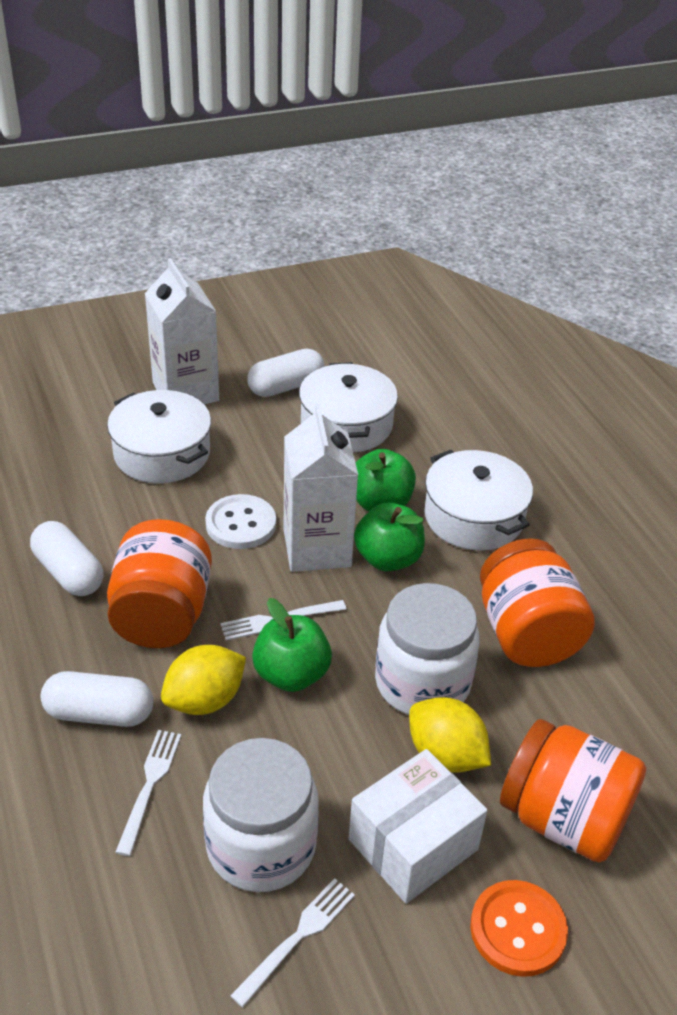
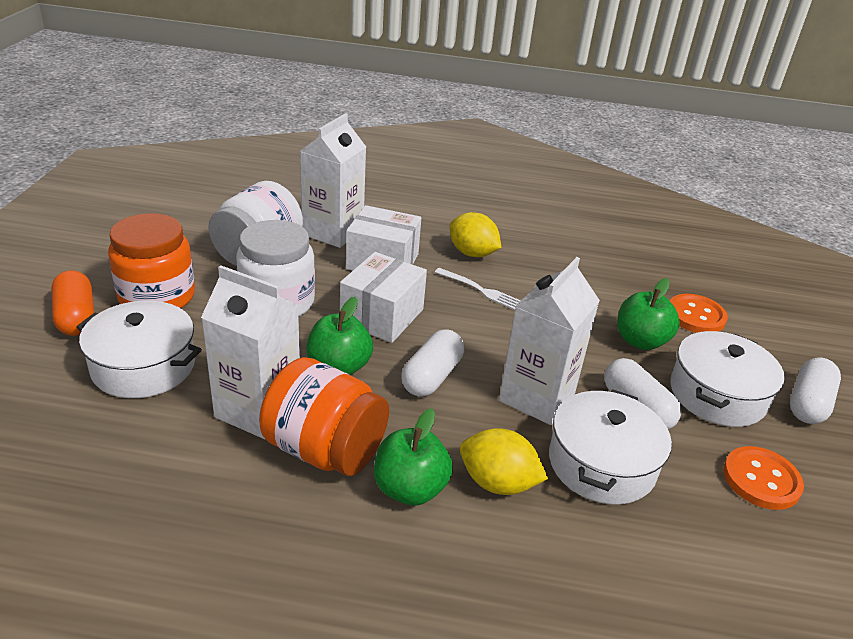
orange button: 1 -> 2
orange capsule: 0 -> 1
orange jar: 3 -> 2
white box: 1 -> 2
white button: 1 -> 0
white carton: 2 -> 3
white fork: 3 -> 1

